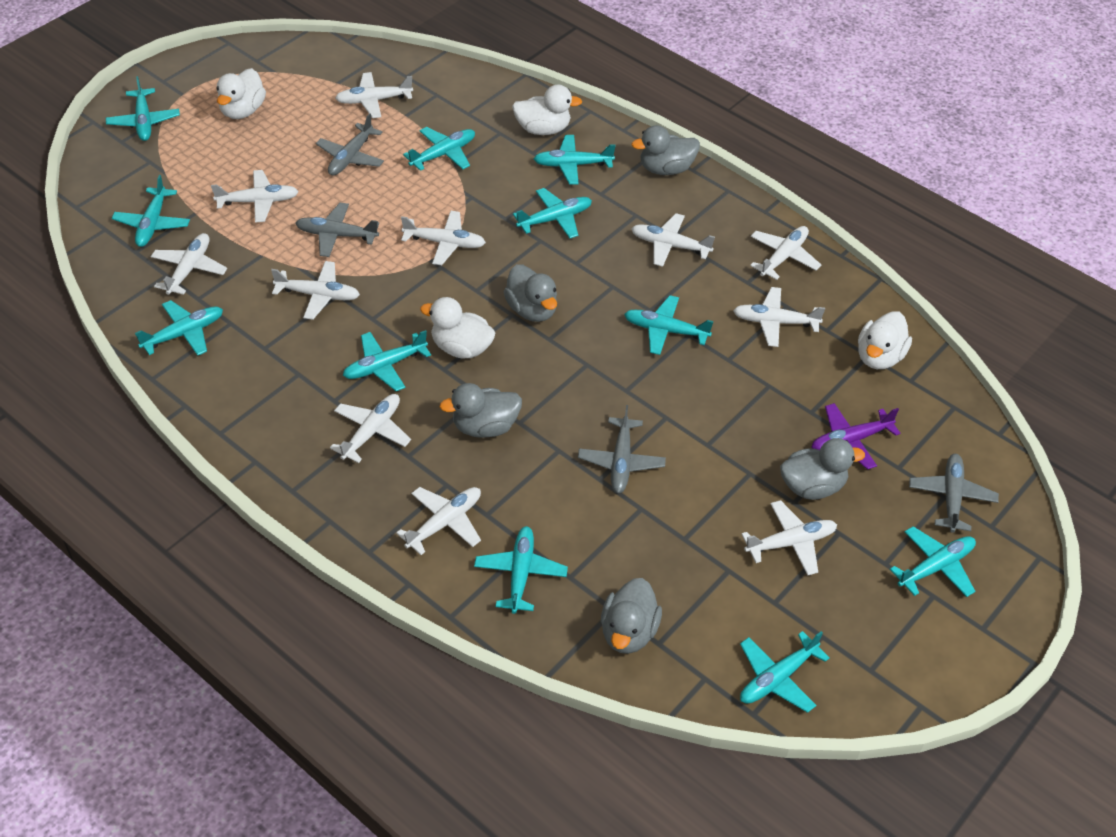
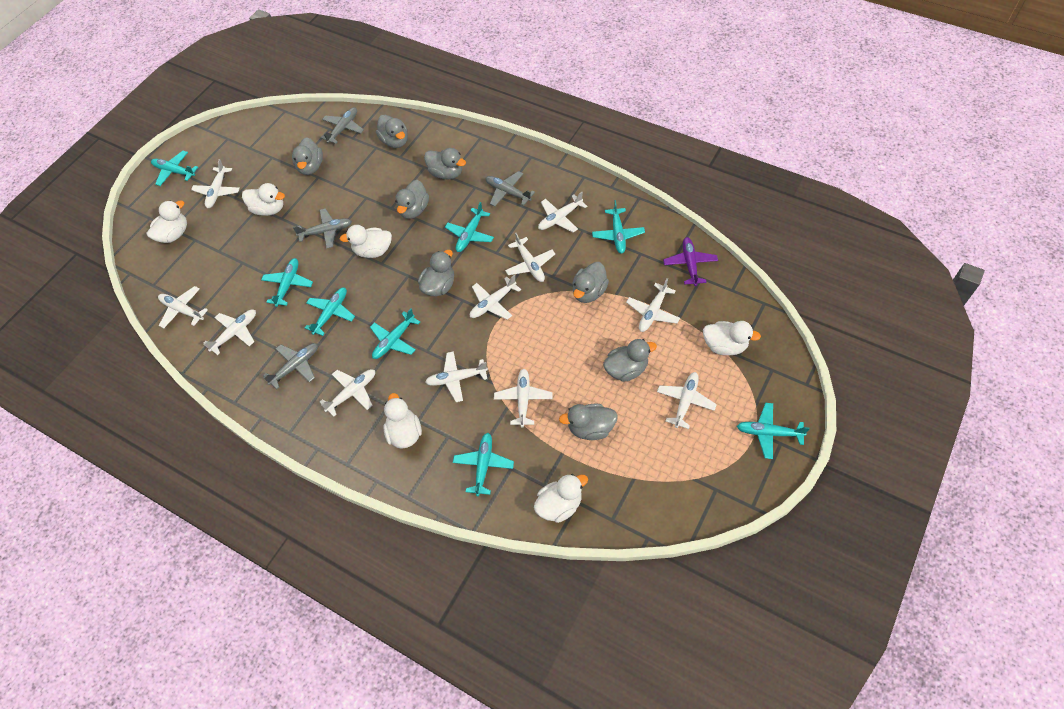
grey duck: 5 -> 8
turquoise plane: 11 -> 8
white duck: 4 -> 6

